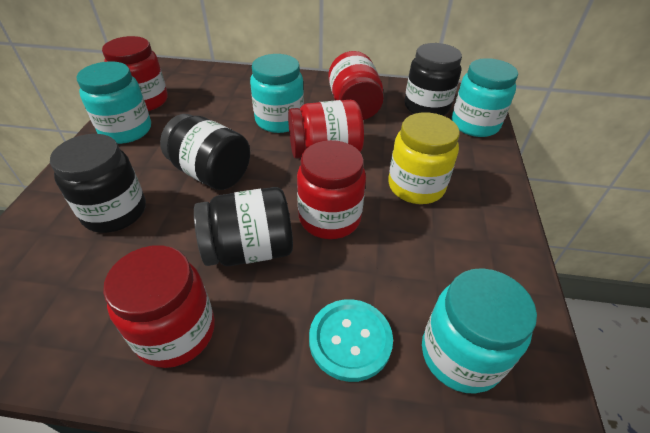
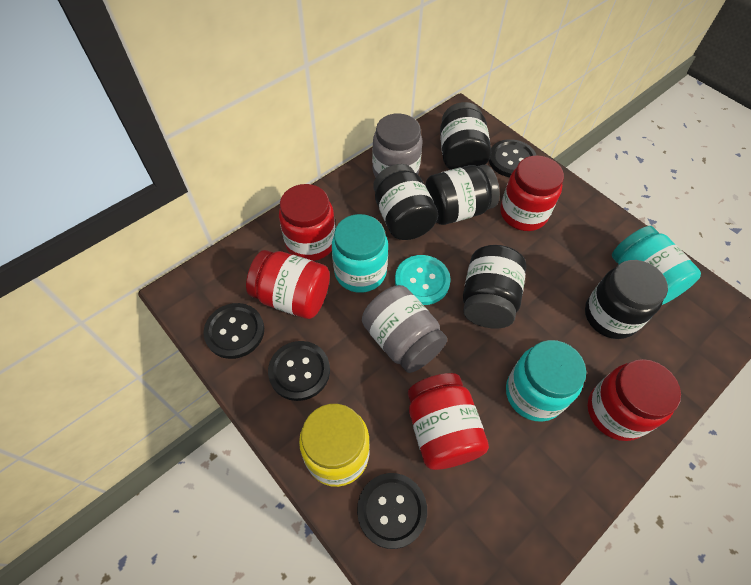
black button: 0 -> 4
black jar: 4 -> 5
grey jar: 0 -> 2
turquoise jar: 4 -> 3

